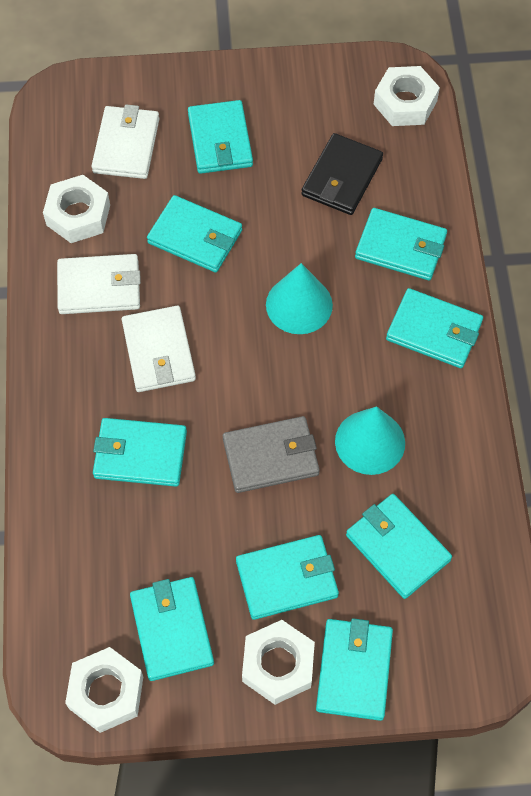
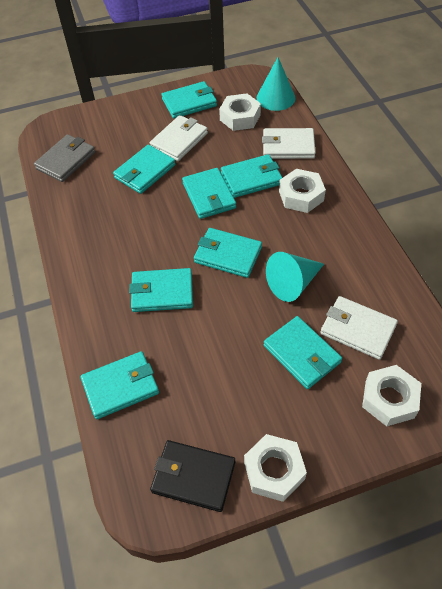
turquoise wallet: 9 -> 8

